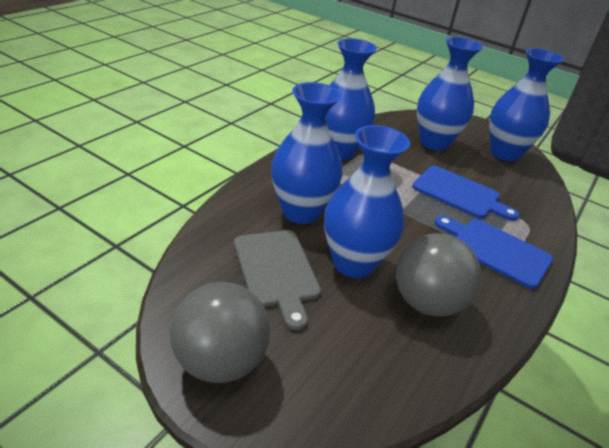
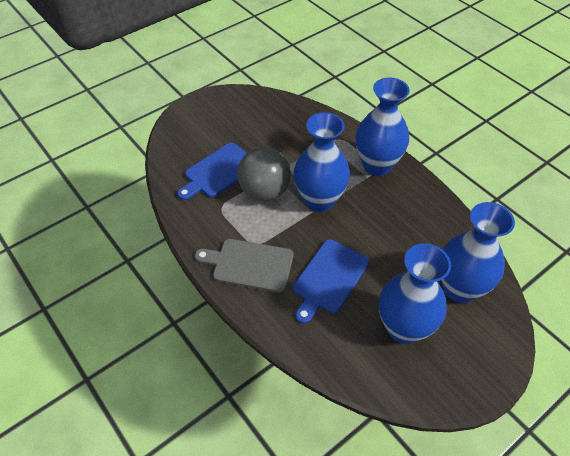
blue vase: 5 -> 4
grey ball: 2 -> 1

